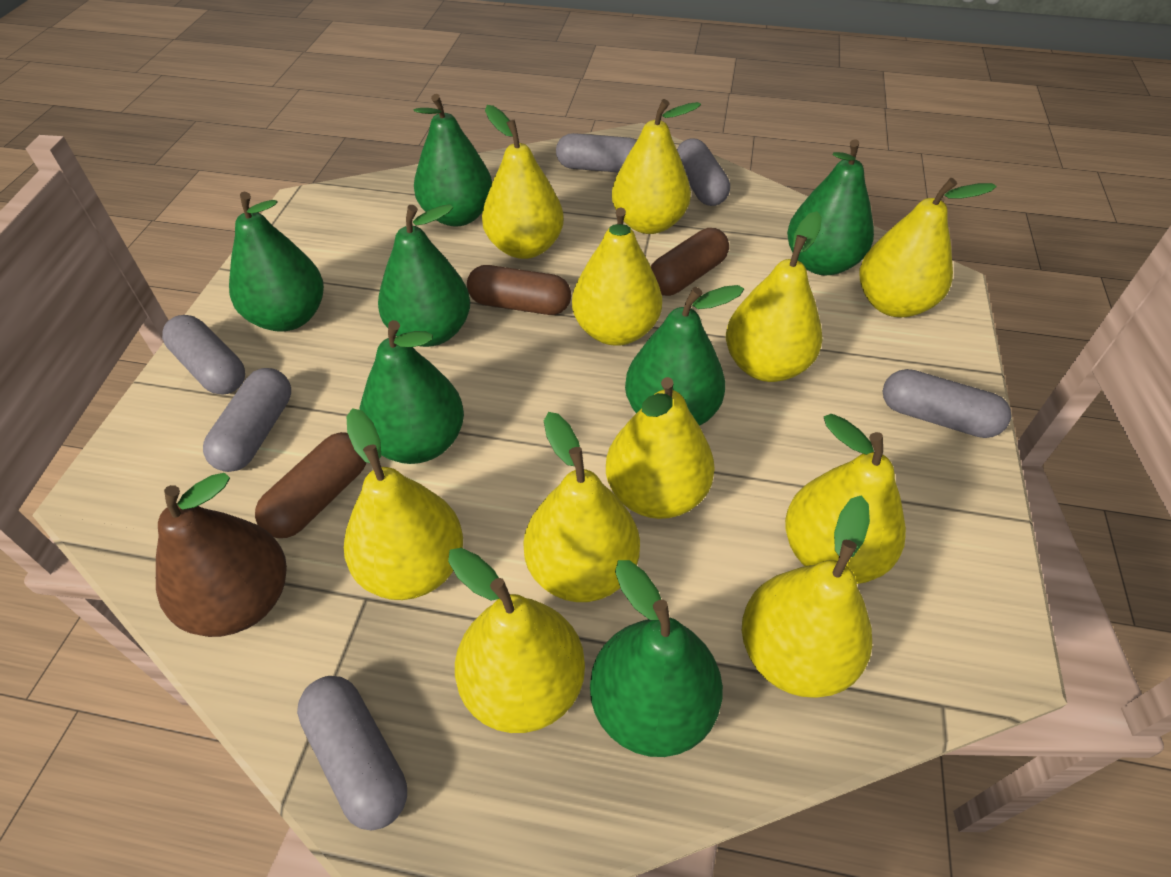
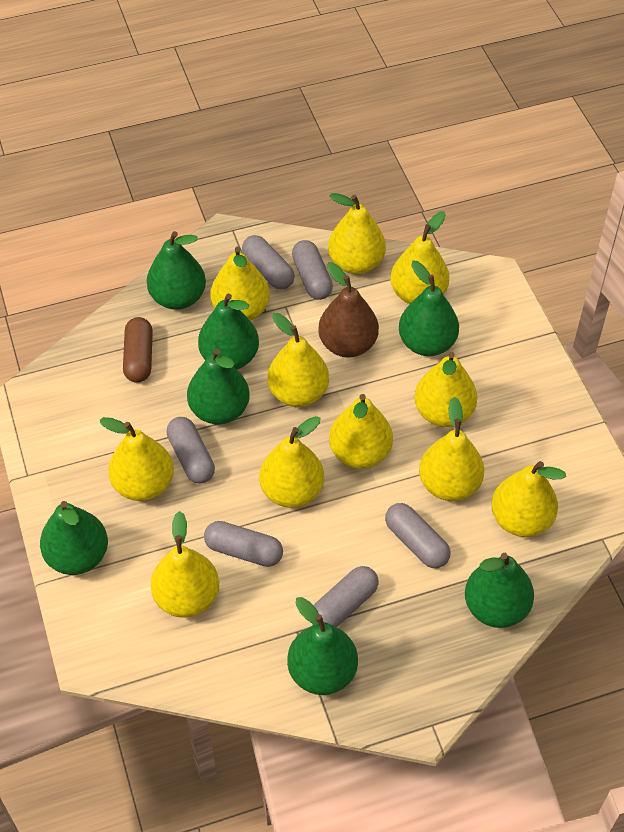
brown capsule: 3 -> 1

